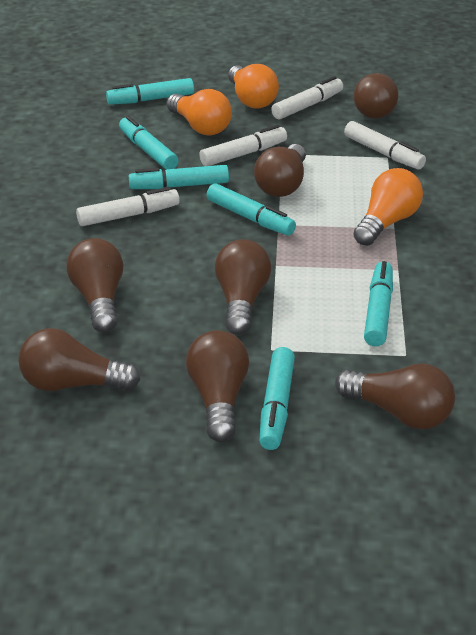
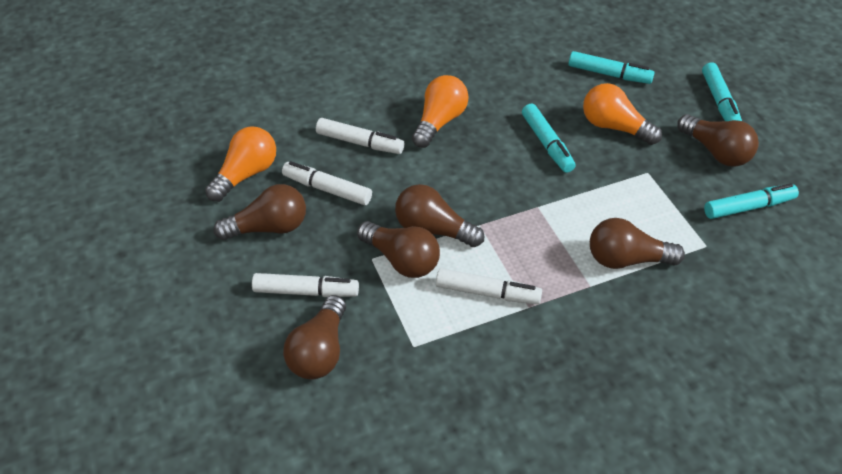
brown light bulb: 7 -> 6
turquoise marker: 6 -> 4

